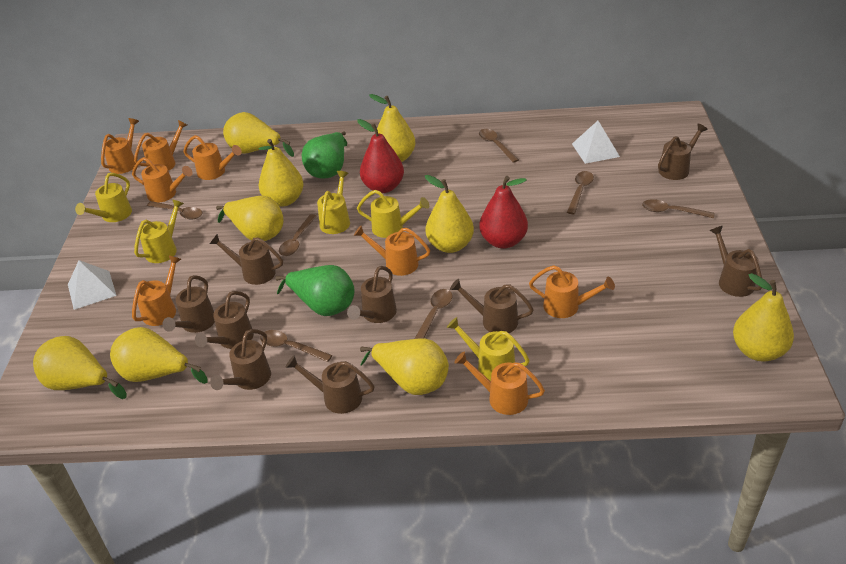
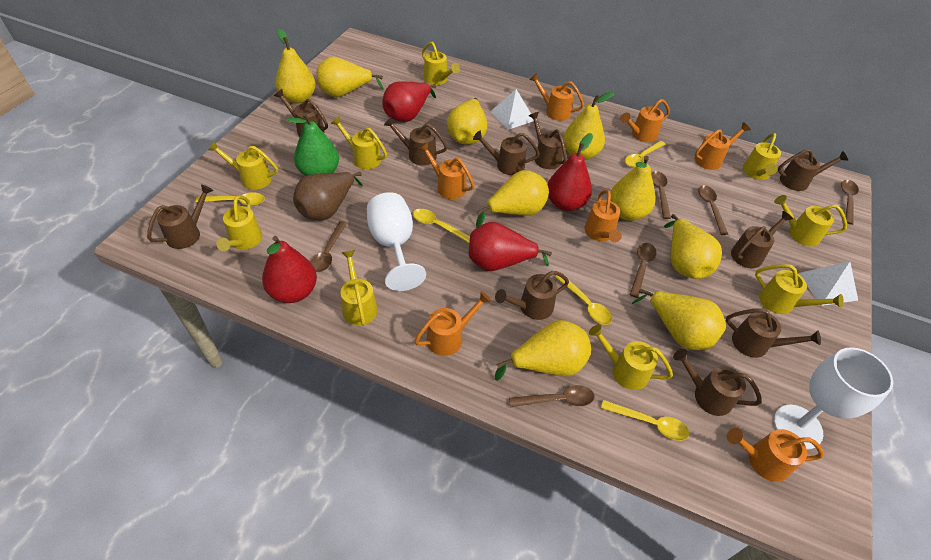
brown pear: 0 -> 1
brown spoon: 7 -> 6
brown watering can: 9 -> 10
green pear: 2 -> 1
orange watering can: 8 -> 7
red pear: 2 -> 4
white goblet: 0 -> 2
yellow spoon: 0 -> 5
yellow watering can: 5 -> 9

